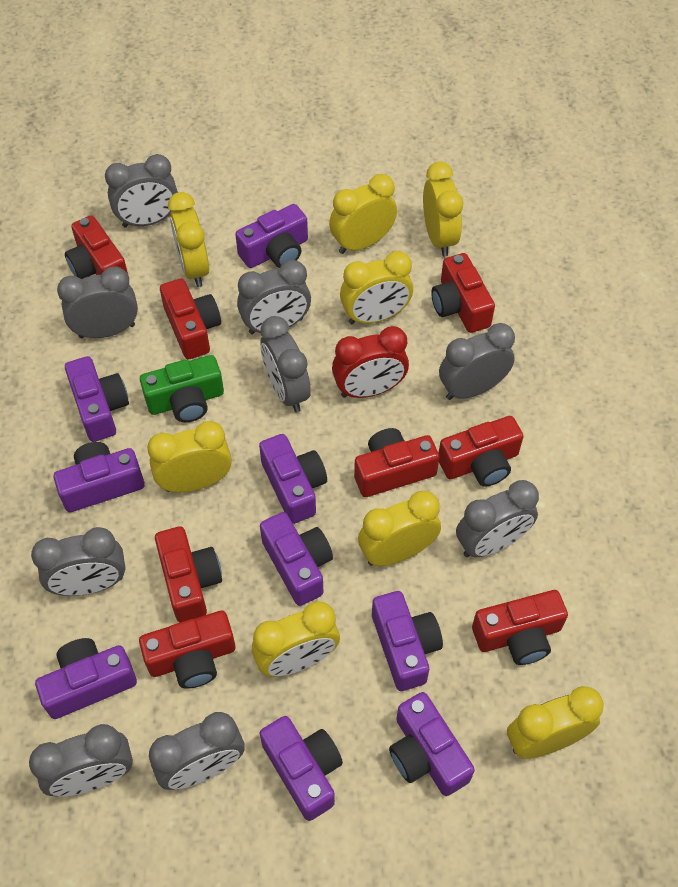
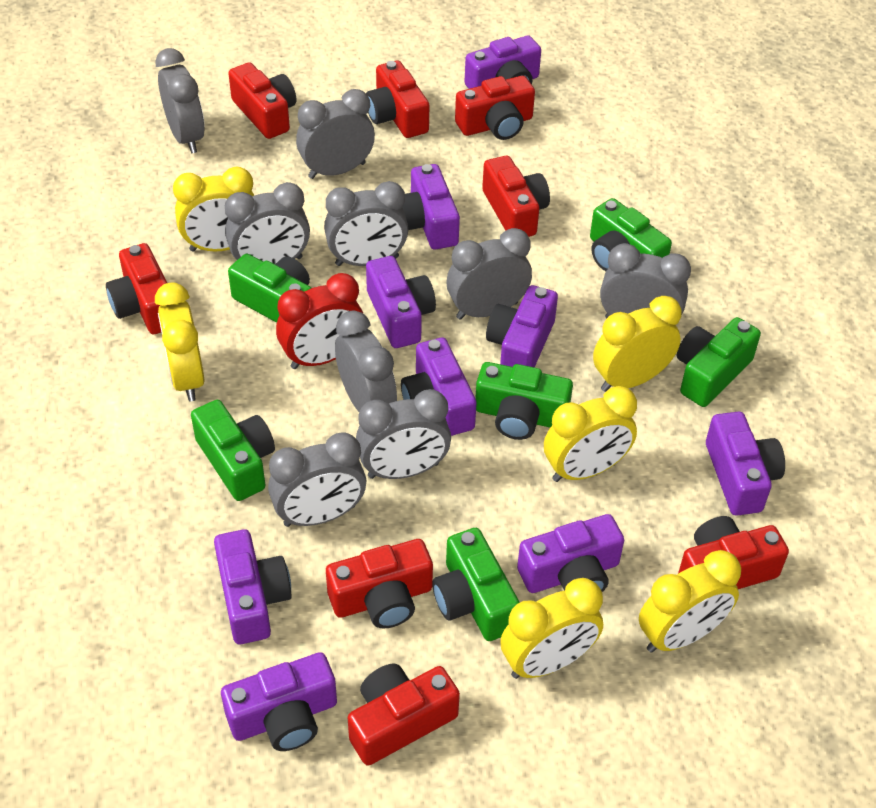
green camera: 1 -> 6
yellow clock: 8 -> 6

